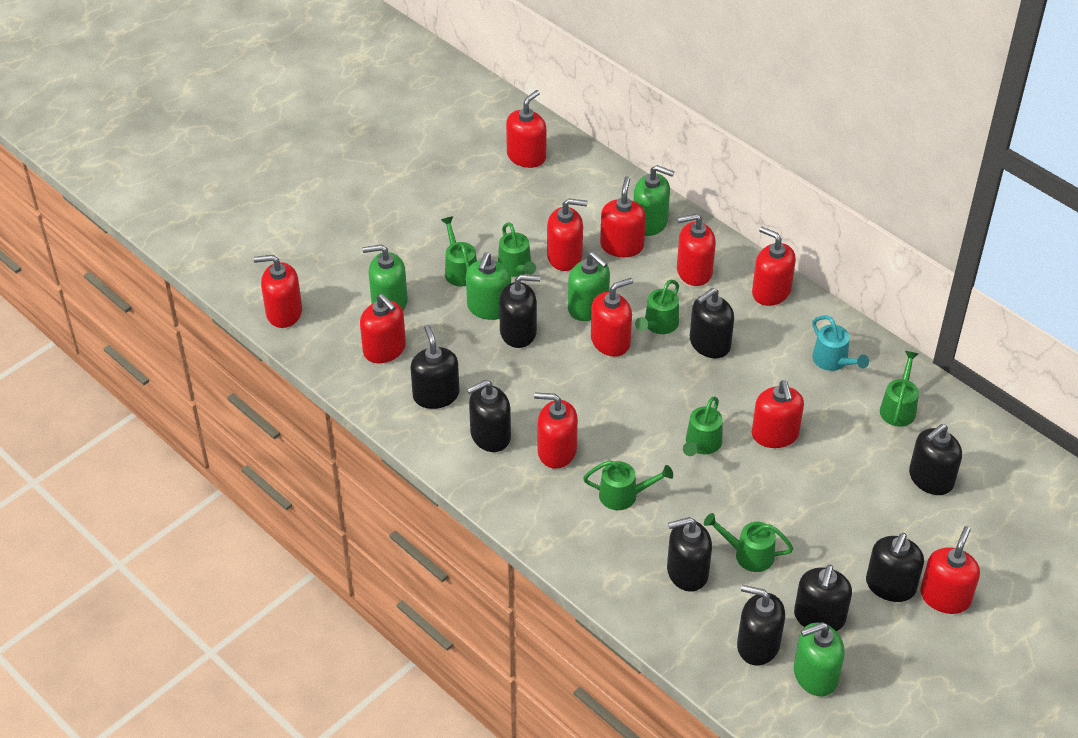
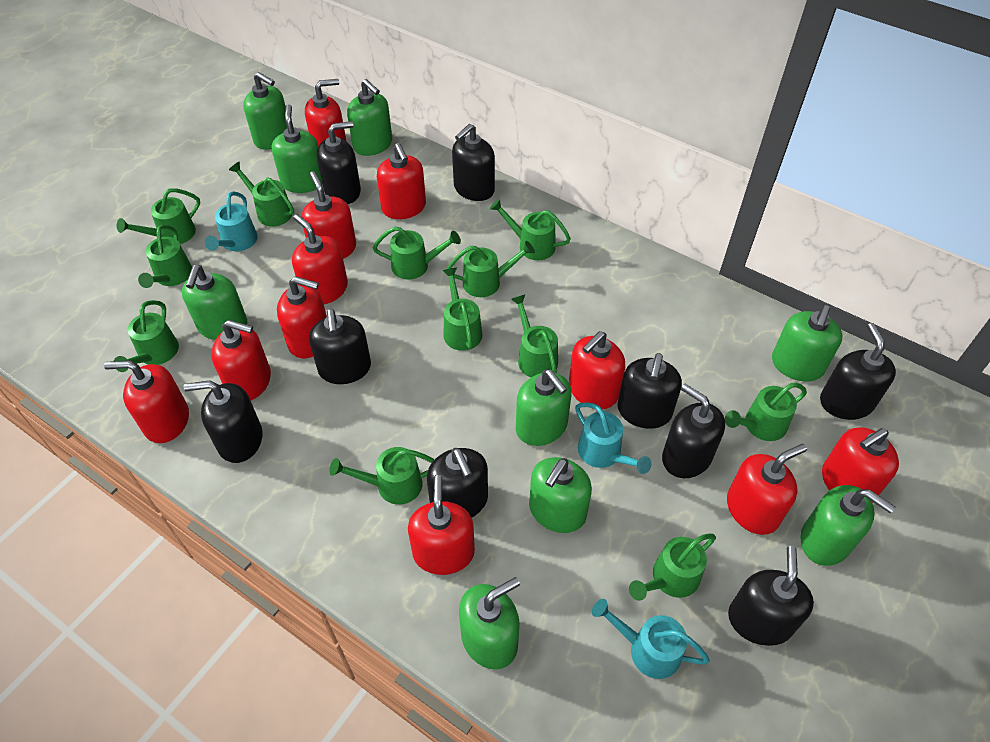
green soap dispenser: 5 -> 9
green watering can: 7 -> 12
turquoise watering can: 1 -> 3

